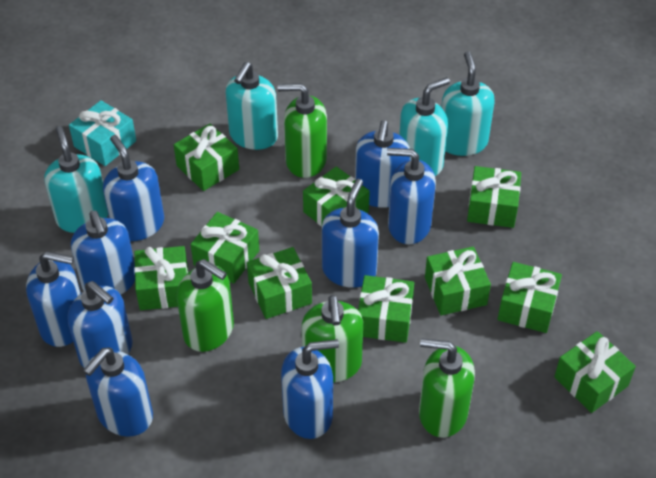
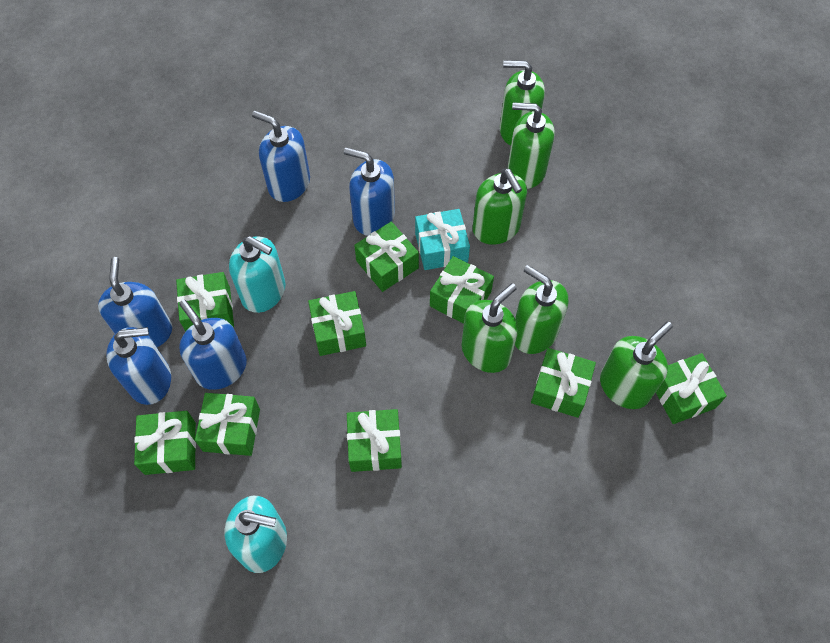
blue soap dispenser: 9 -> 5
green gift: 10 -> 9
green soap dispenser: 4 -> 6
turquoise soap dispenser: 4 -> 2

